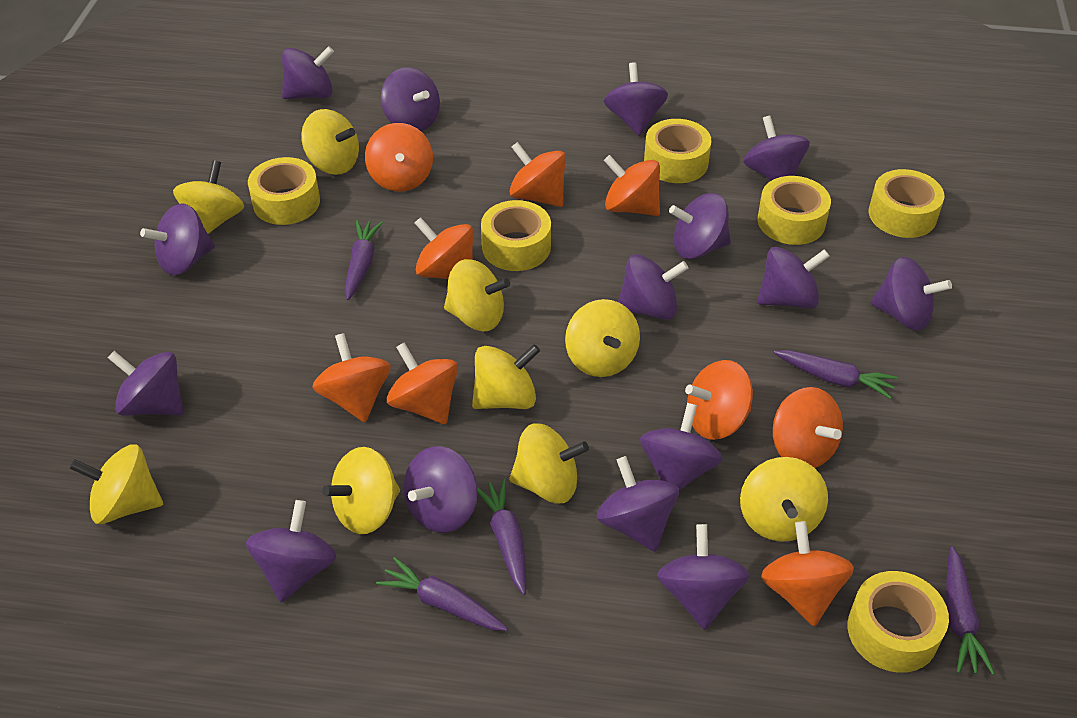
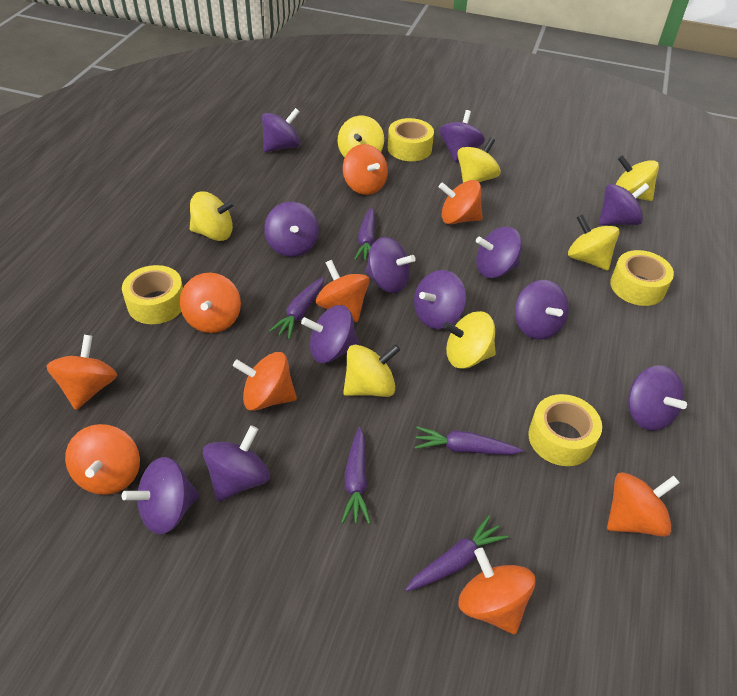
purple spinning top: 15 -> 12
yellow spinning top: 9 -> 7
yellow tape: 6 -> 4

